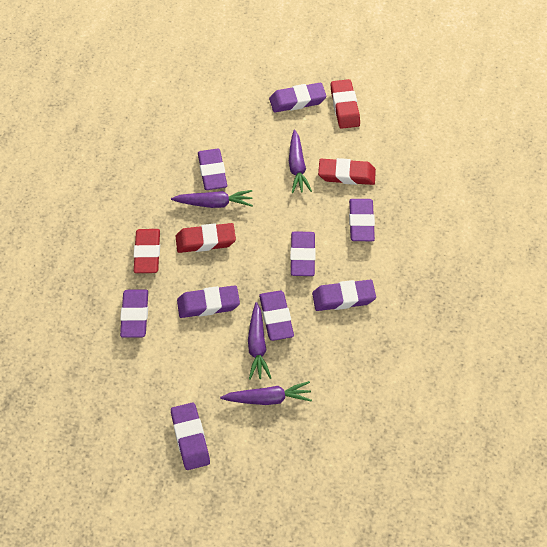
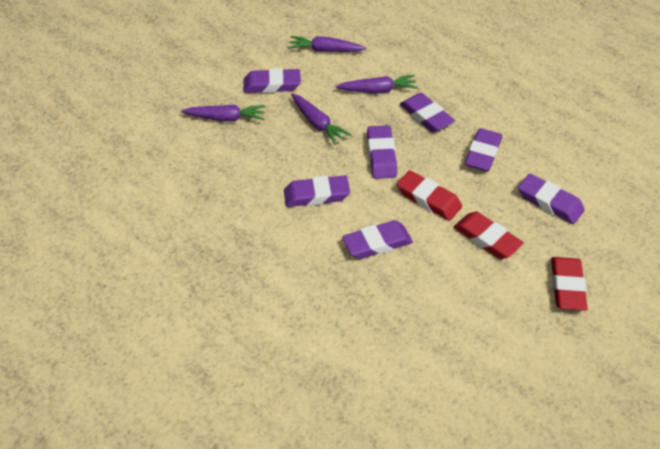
purple eraser: 9 -> 7
red eraser: 4 -> 3

